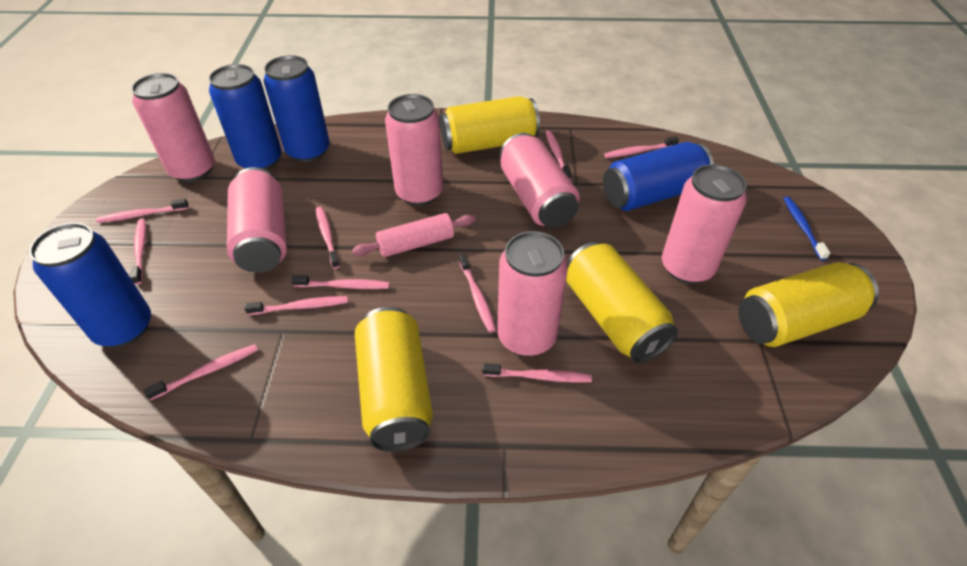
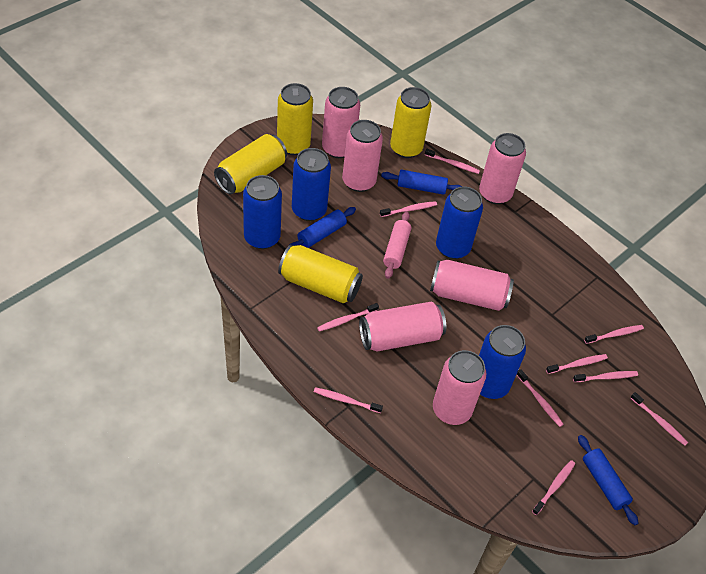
blue rolling pin: 0 -> 3
blue toothbrush: 1 -> 0

